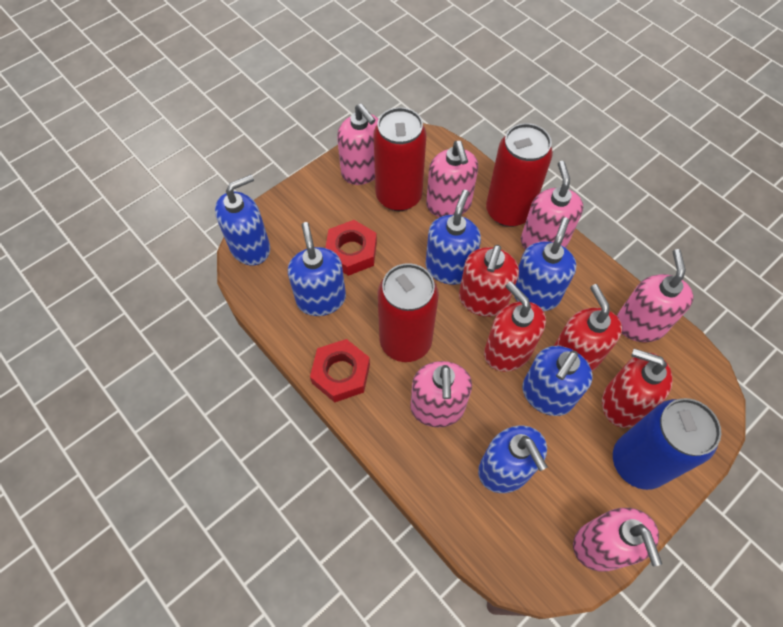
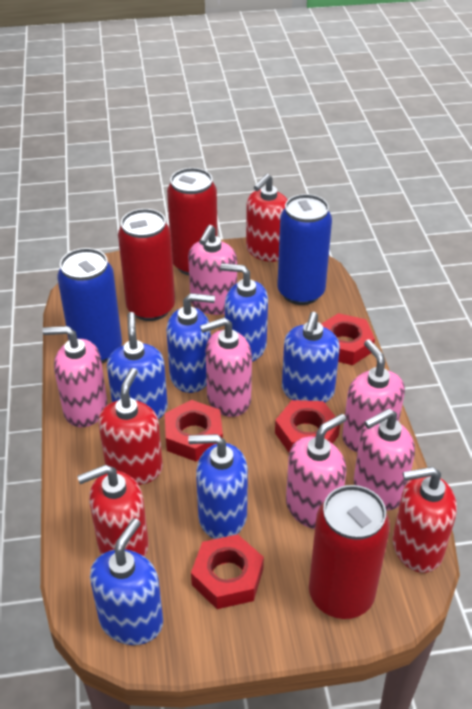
blue can: 1 -> 2
red nut: 2 -> 4

